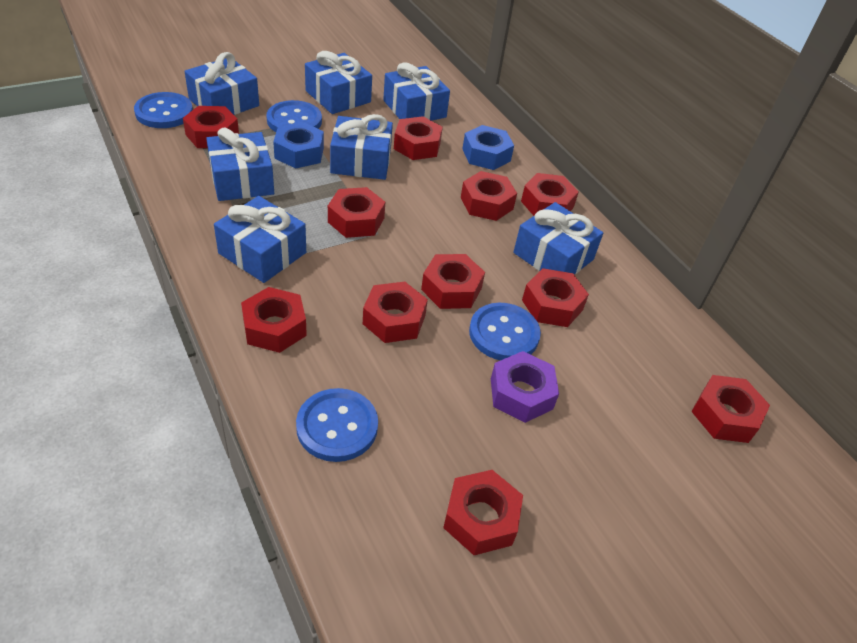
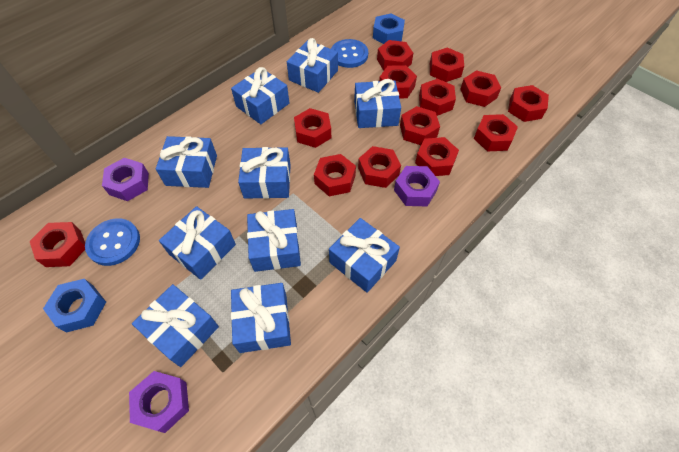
blue button: 4 -> 2
blue gift: 7 -> 10
purple nut: 1 -> 3
red nut: 11 -> 13

